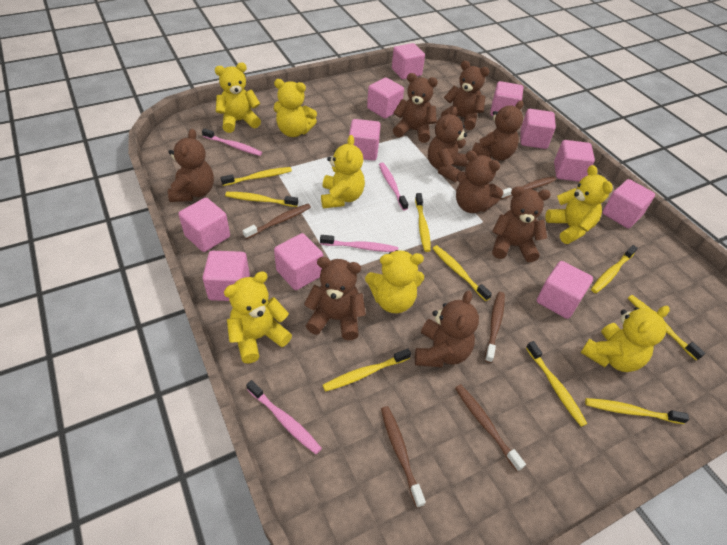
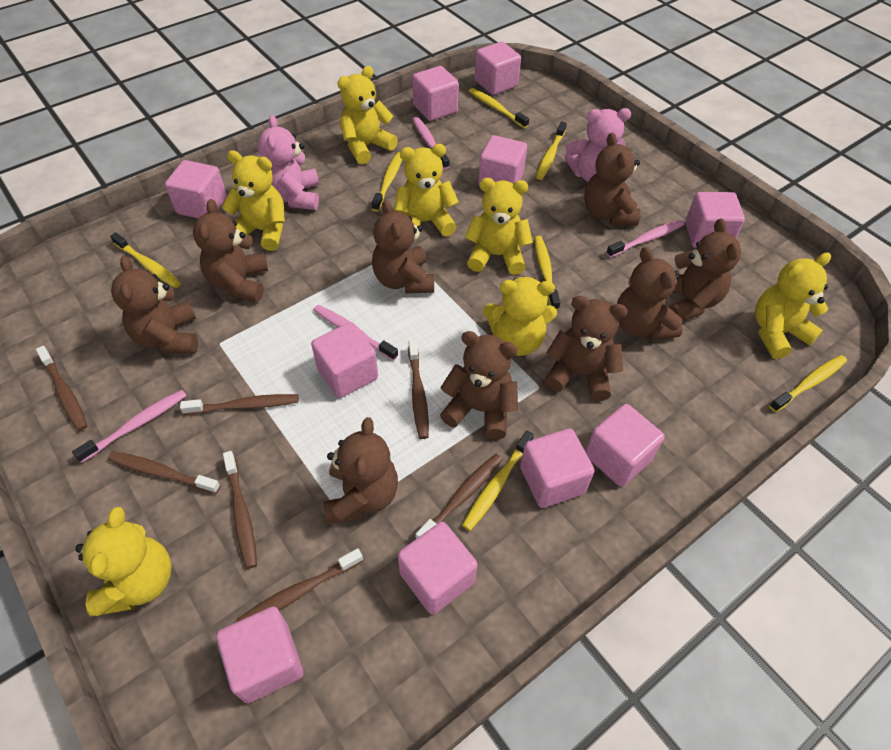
brown toothbrush: 5 -> 7
pink cube: 11 -> 10
pink teddy bear: 0 -> 2
yellow toothbrush: 9 -> 7

